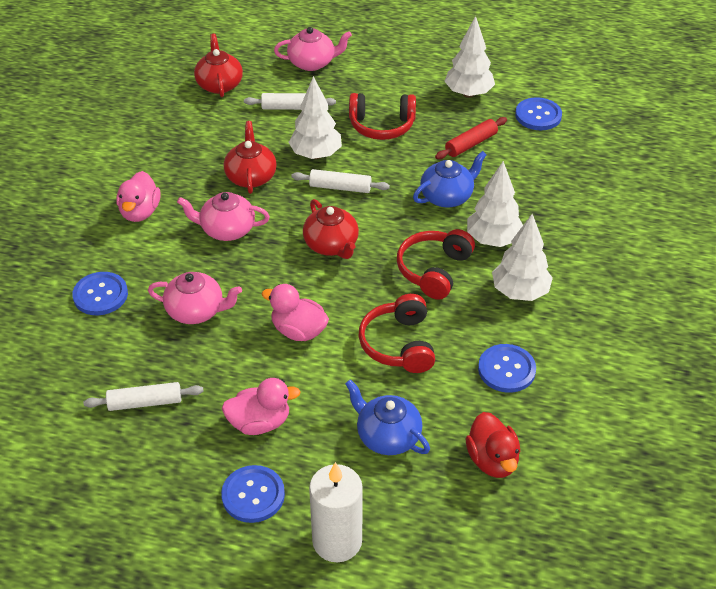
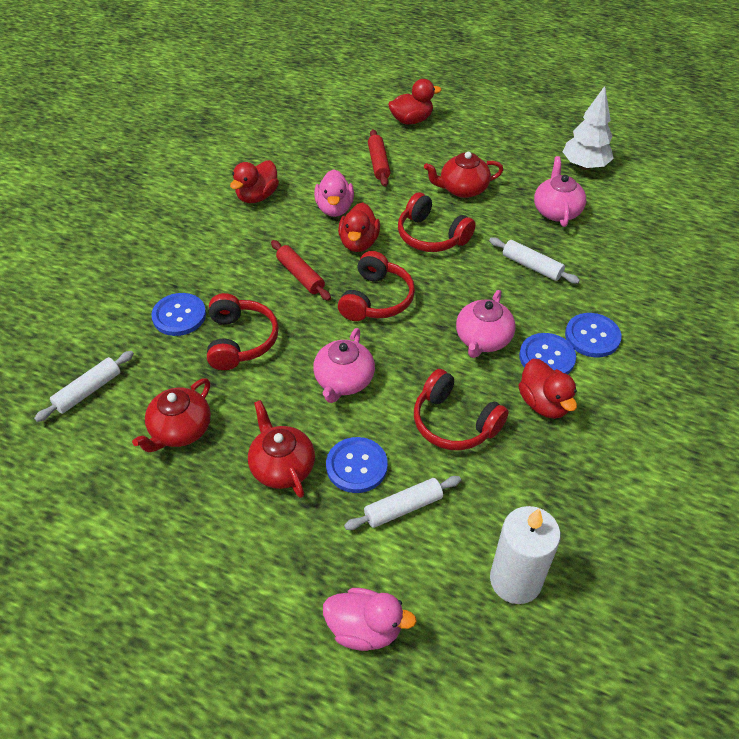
blue teapot: 2 -> 0
pink duck: 3 -> 2
red duck: 1 -> 4
red headphones: 3 -> 4
red rolling pin: 1 -> 2
white tree: 4 -> 1

